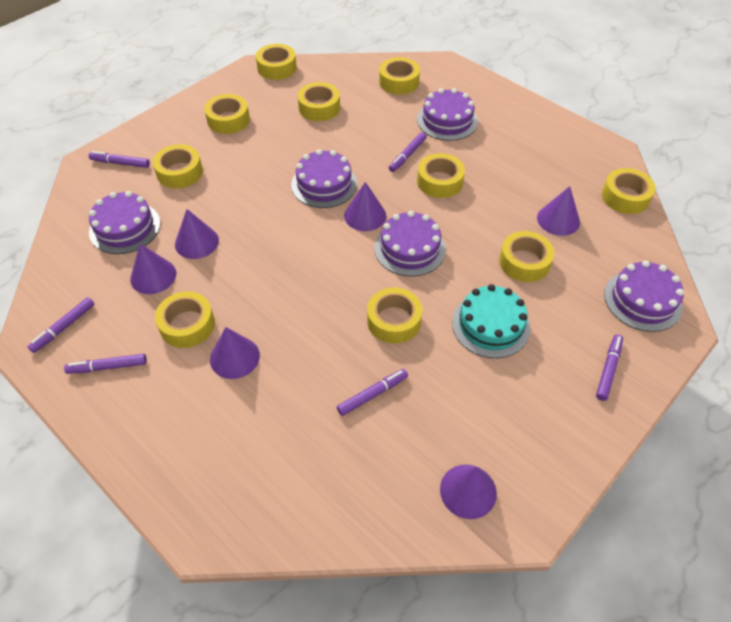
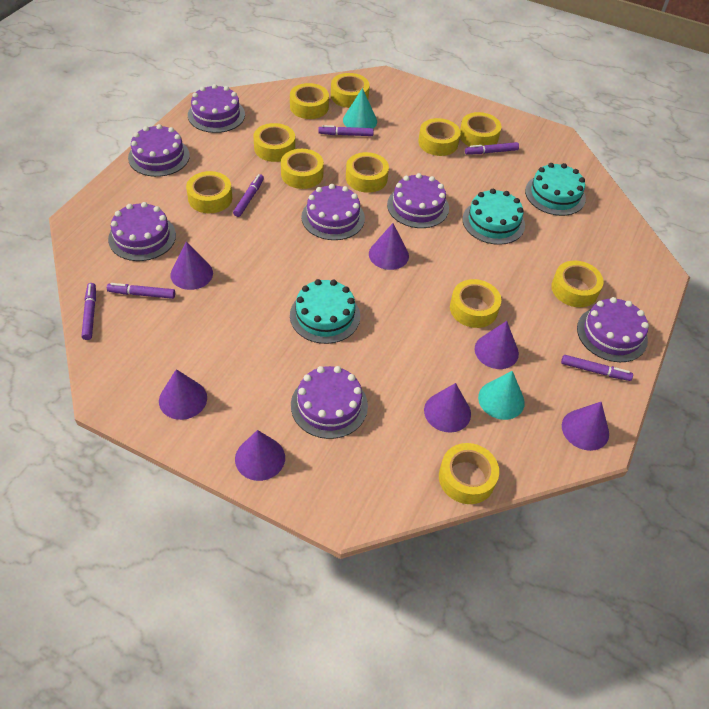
purple cake: 5 -> 7
purple cone: 6 -> 7
turquoise cake: 1 -> 3
turquoise cone: 0 -> 2
yellow tape: 10 -> 11

